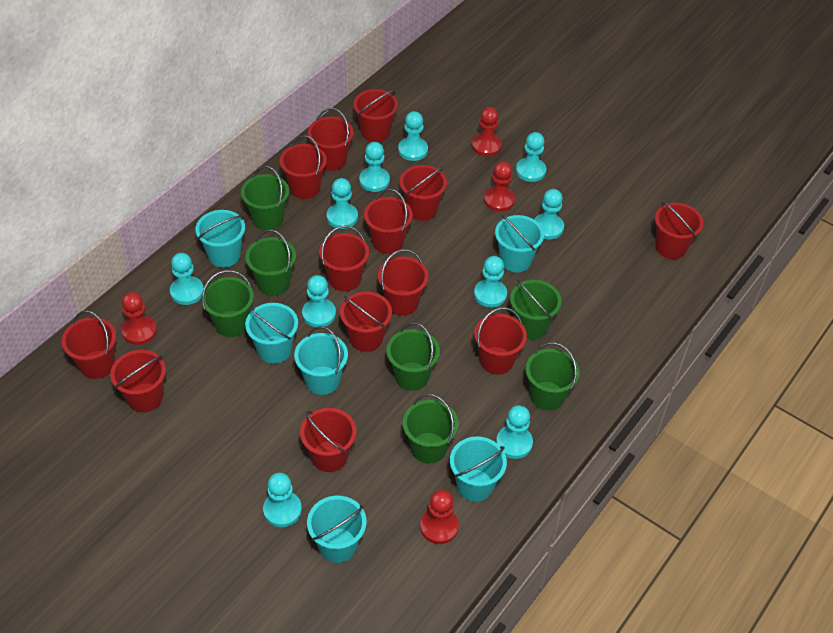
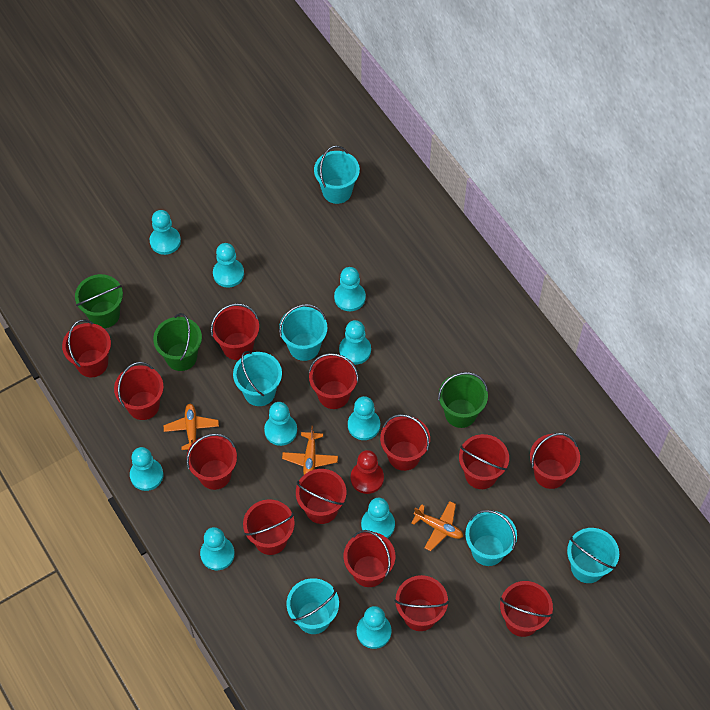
green bucket: 7 -> 3
orange plane: 0 -> 3
red pawn: 4 -> 1

